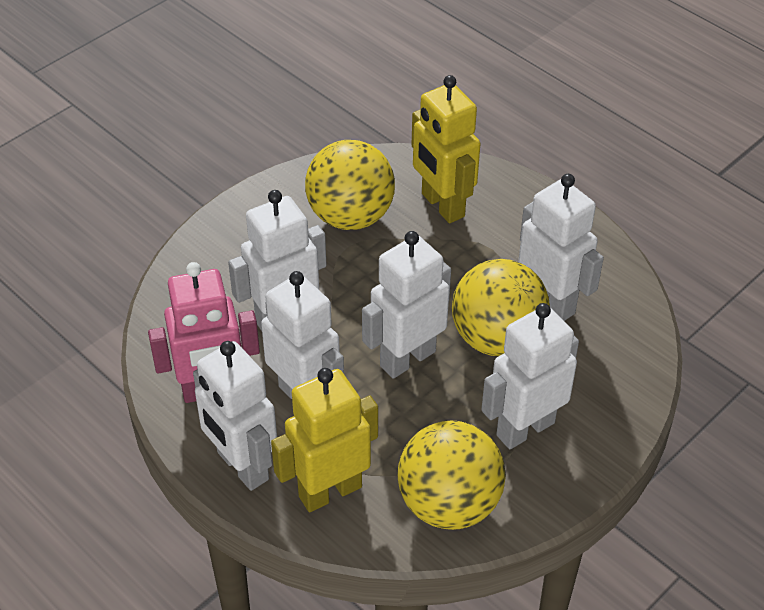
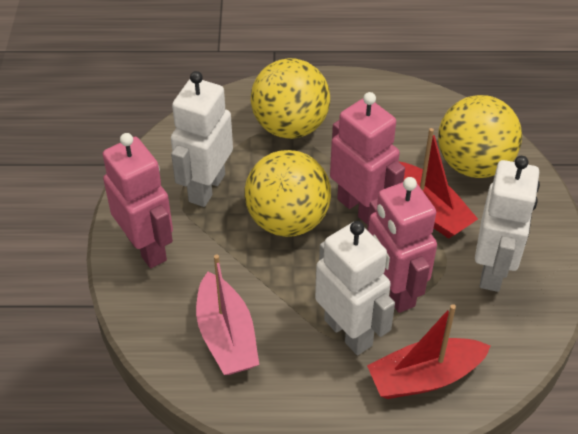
pink boat: 0 -> 1
pink robot: 1 -> 3
red boat: 0 -> 2
white robot: 6 -> 3
yellow robot: 2 -> 0

